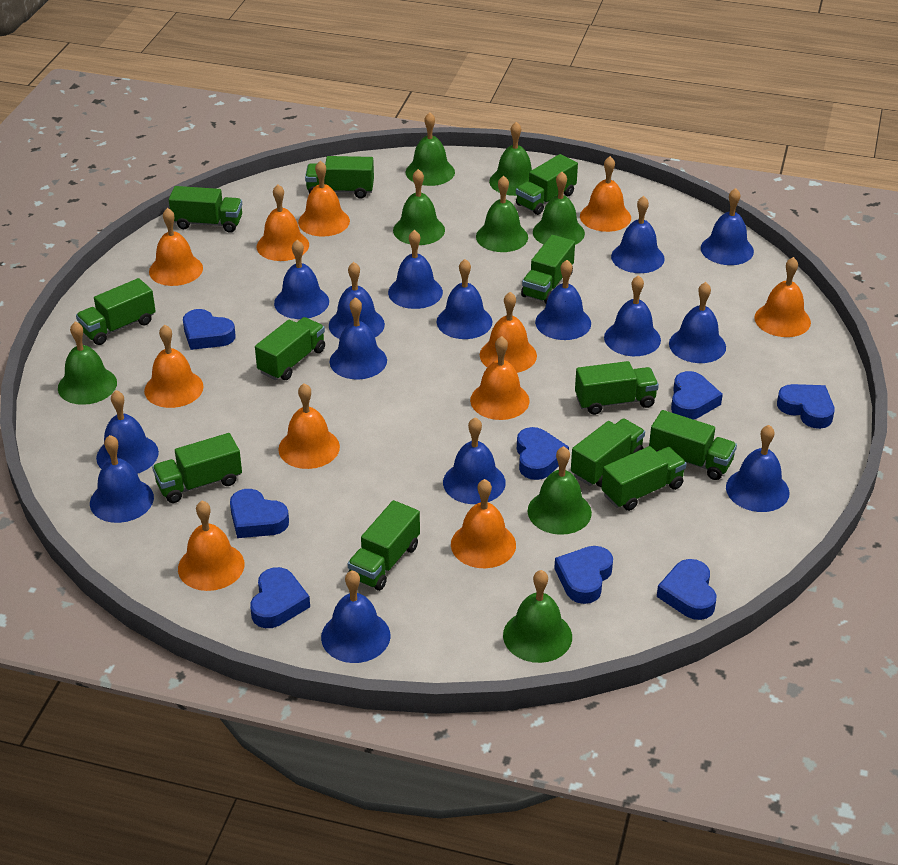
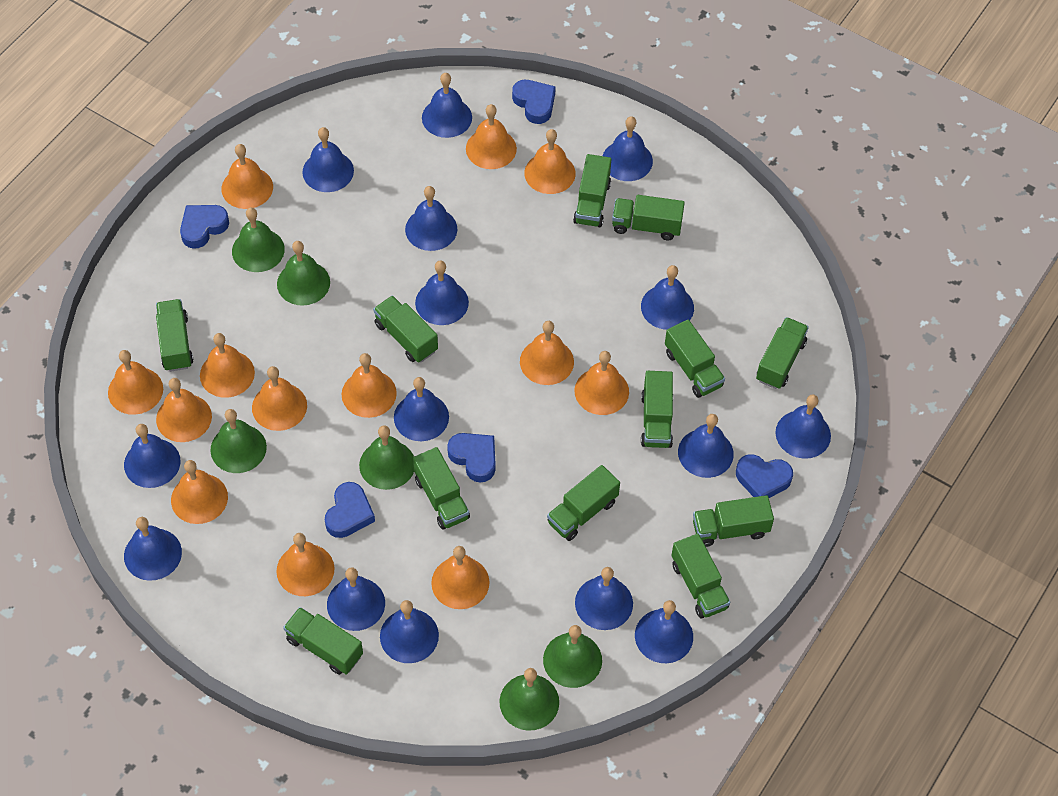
blue heart: 8 -> 5
green bell: 8 -> 6
orange bell: 11 -> 13

